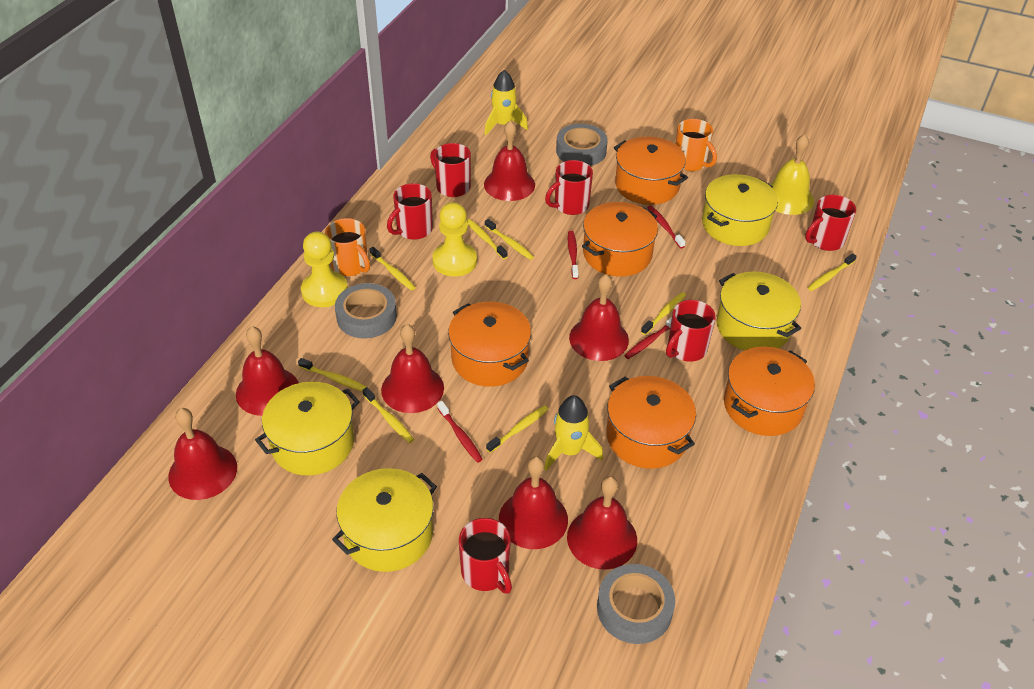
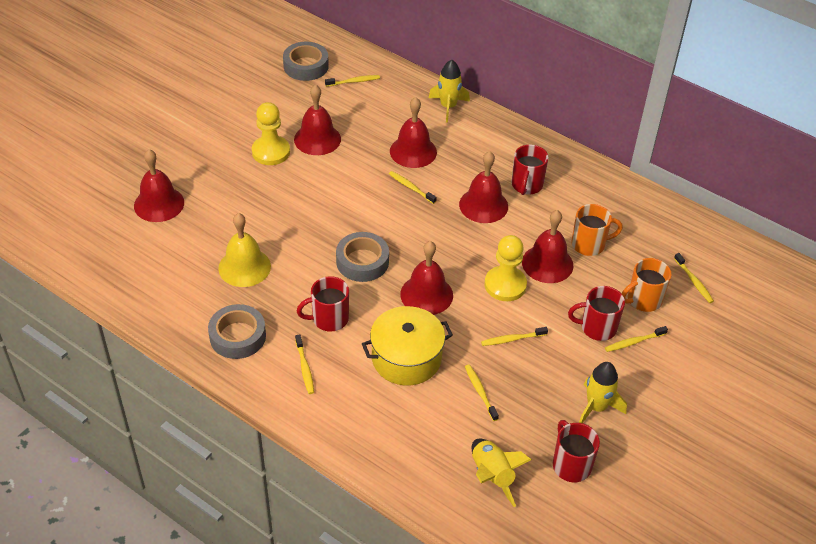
orange pot: 5 -> 0
red bell: 7 -> 6
red mug: 6 -> 4
red toothbrush: 4 -> 0
yellow pot: 4 -> 1
yellow rocket: 2 -> 3
yellow toothbrush: 8 -> 7

